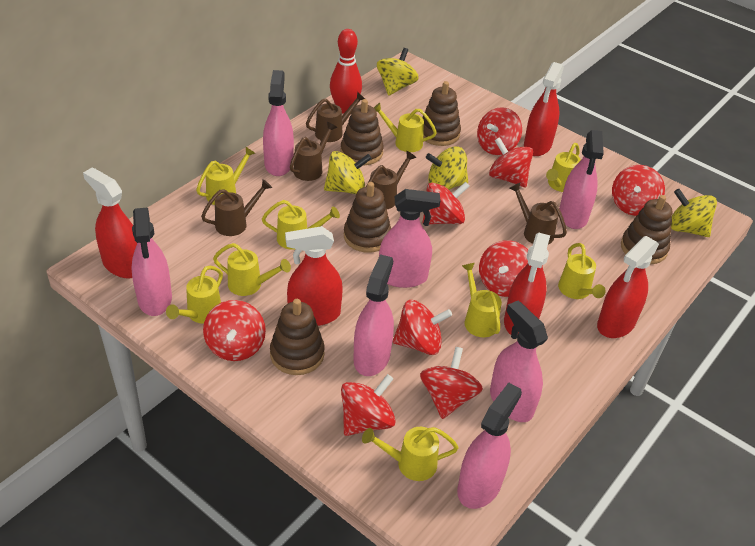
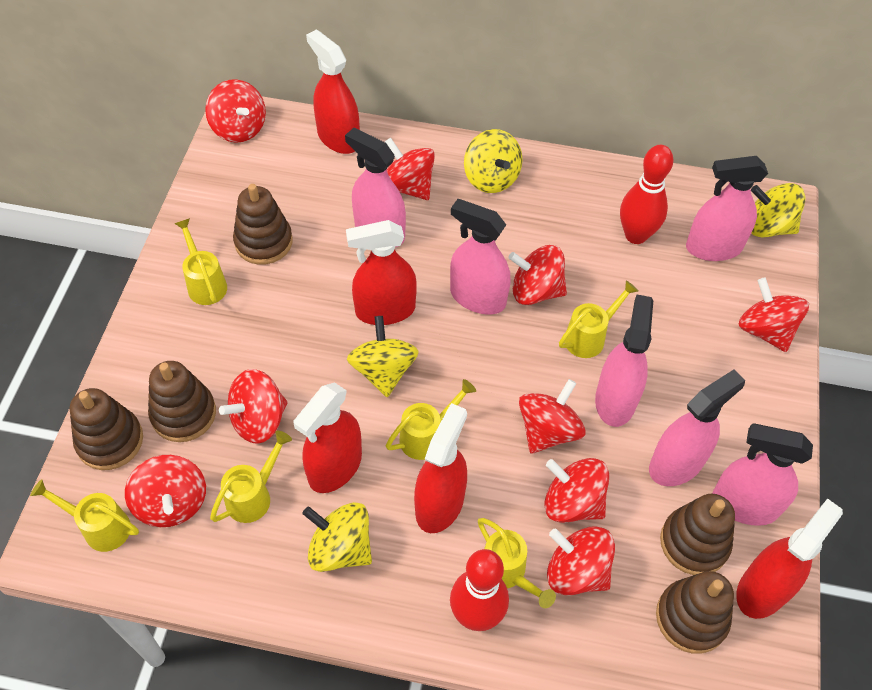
brown watering can: 5 -> 0
pink spray bottle: 7 -> 6
red bowling pin: 1 -> 2
yellow watering can: 9 -> 6

